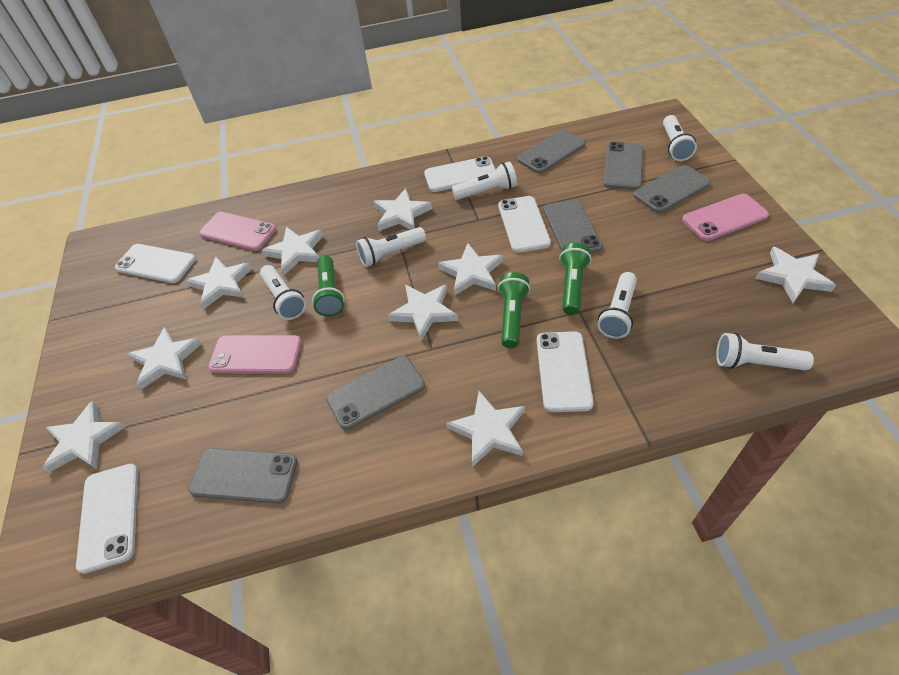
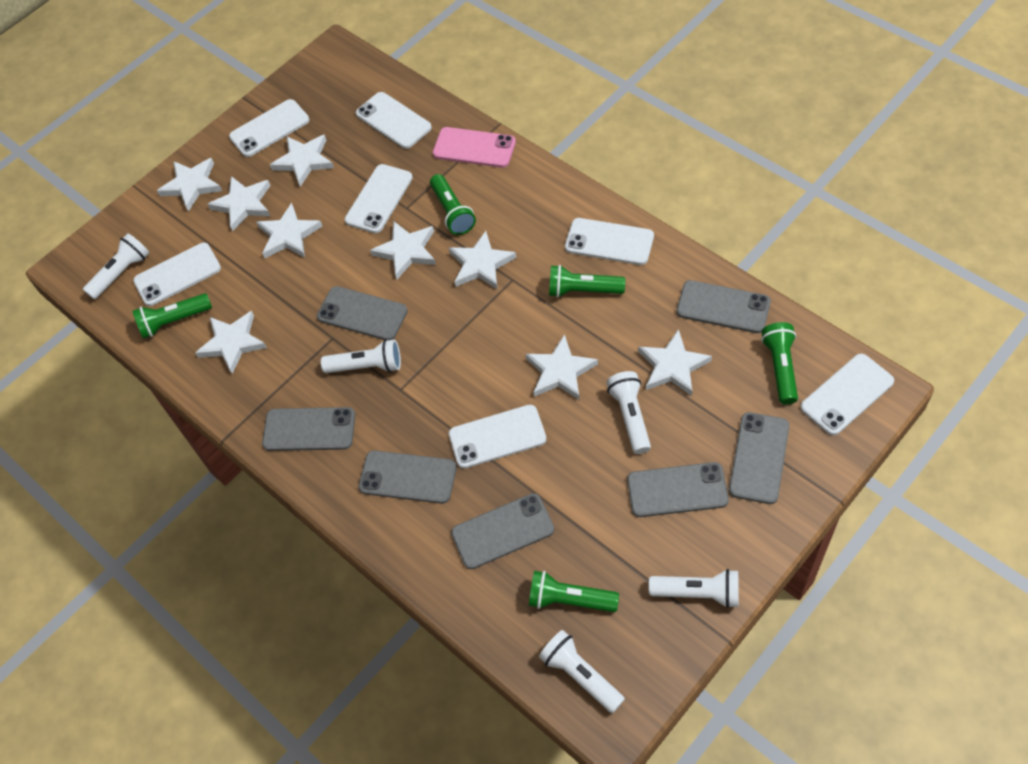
green flashlight: 3 -> 5
grey phone: 6 -> 7
pink phone: 3 -> 1
white flashlight: 6 -> 5
white phone: 5 -> 7

